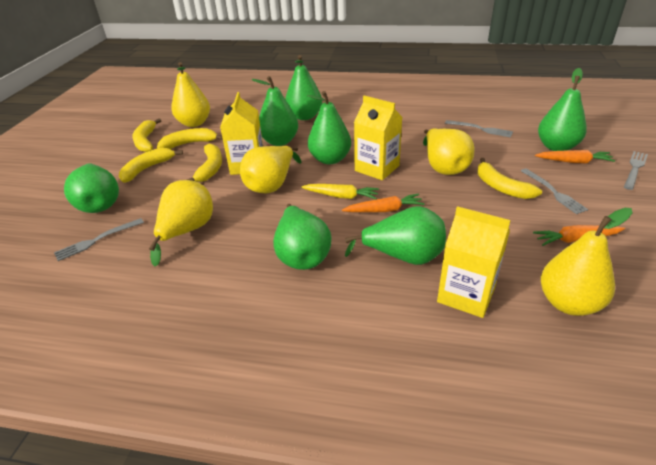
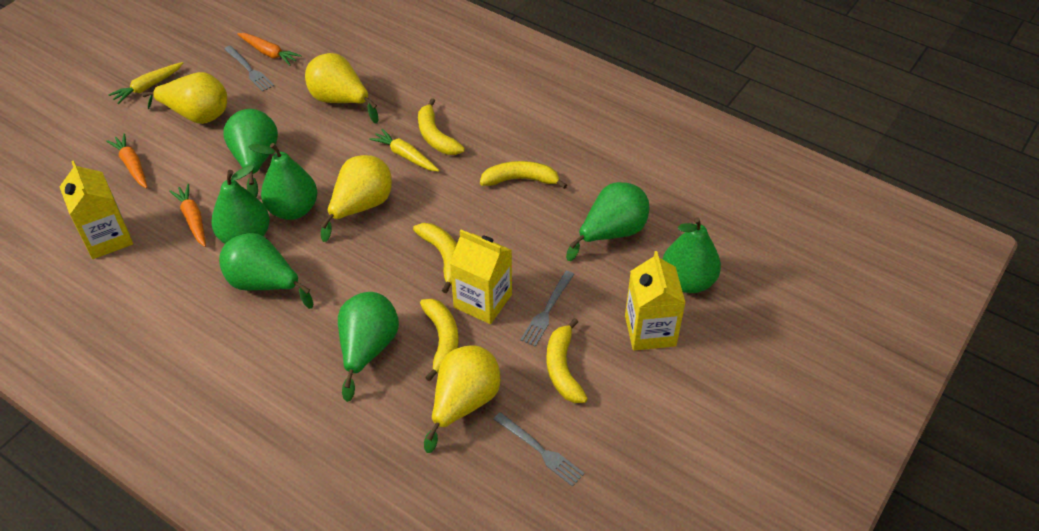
grey fork: 4 -> 3
yellow carrot: 1 -> 2
yellow pear: 5 -> 4

